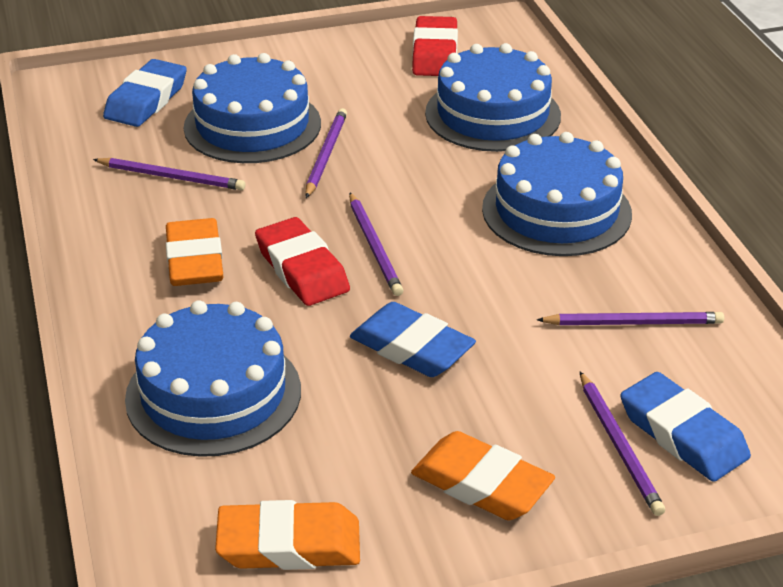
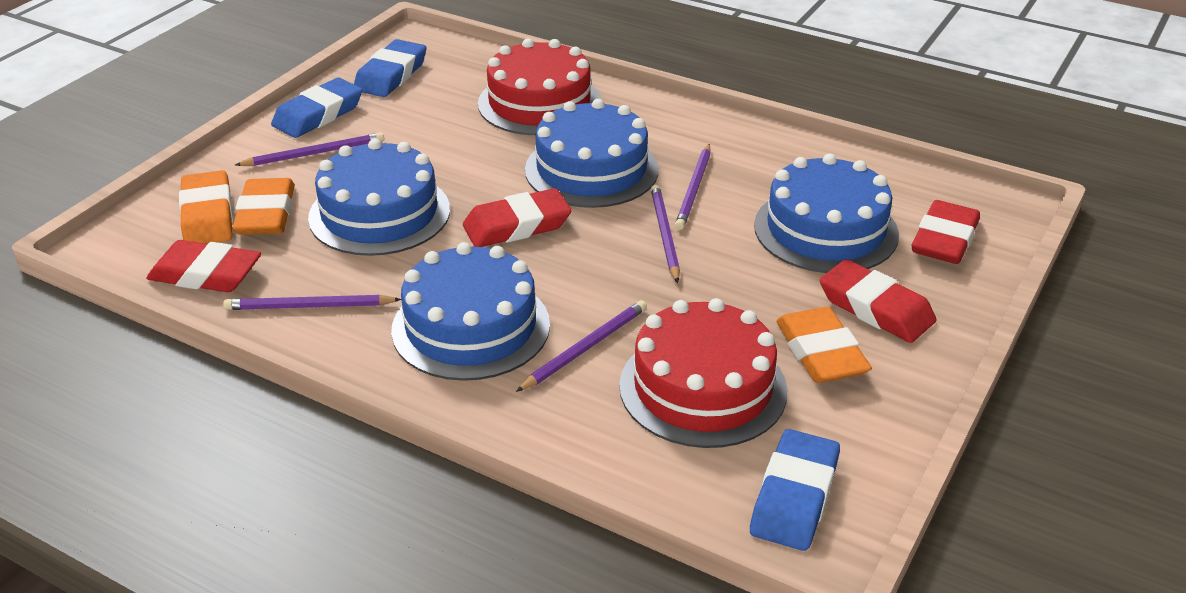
red cake: 0 -> 2
red eraser: 2 -> 4

